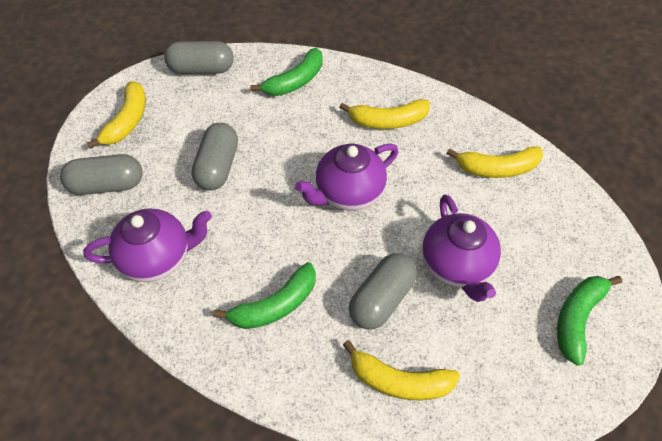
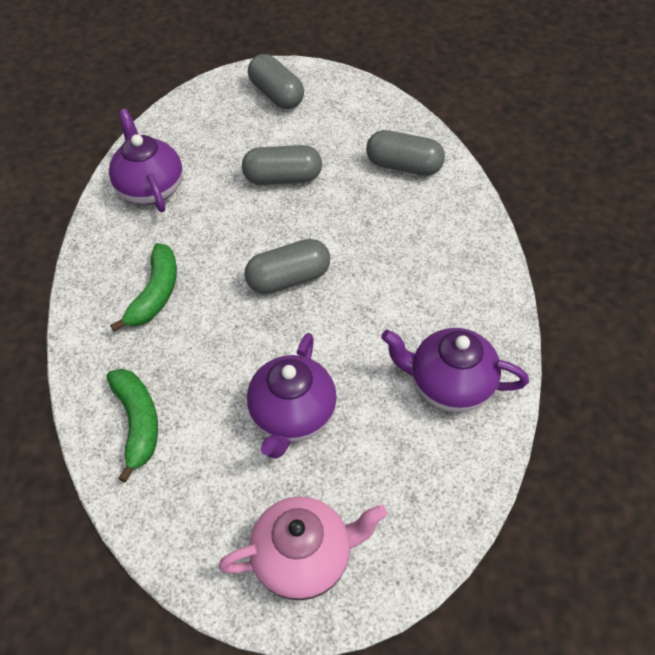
green banana: 3 -> 2
pink teapot: 0 -> 1
yellow banana: 4 -> 0

